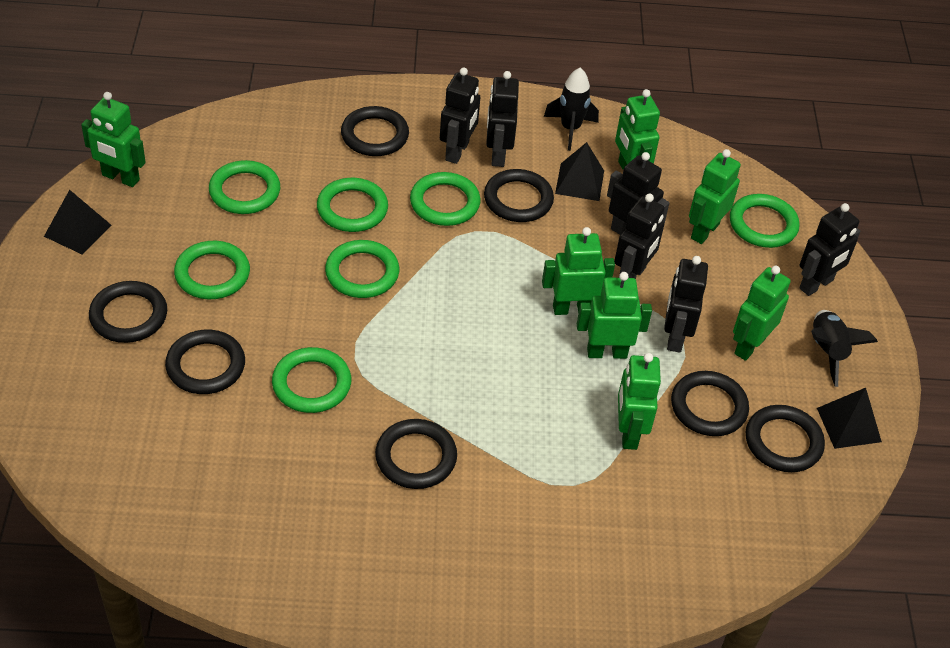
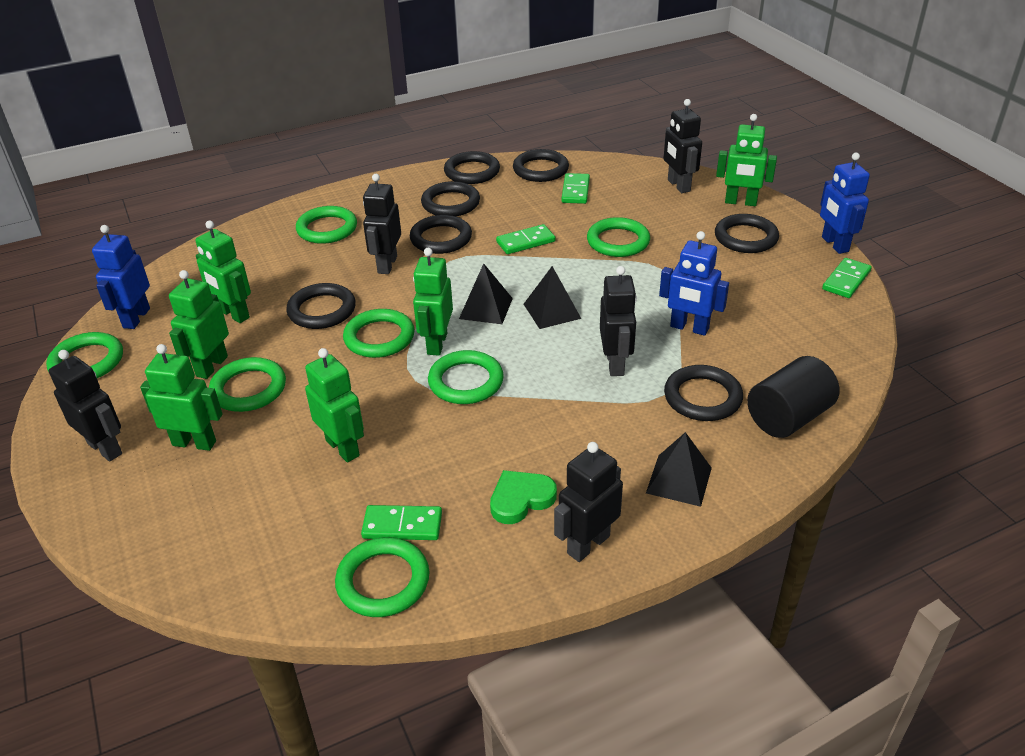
black cylinder: 0 -> 1
black robot: 6 -> 5
black rocket: 2 -> 0
blue robot: 0 -> 3
green domino: 0 -> 4
green heart: 0 -> 1
green robot: 7 -> 6

